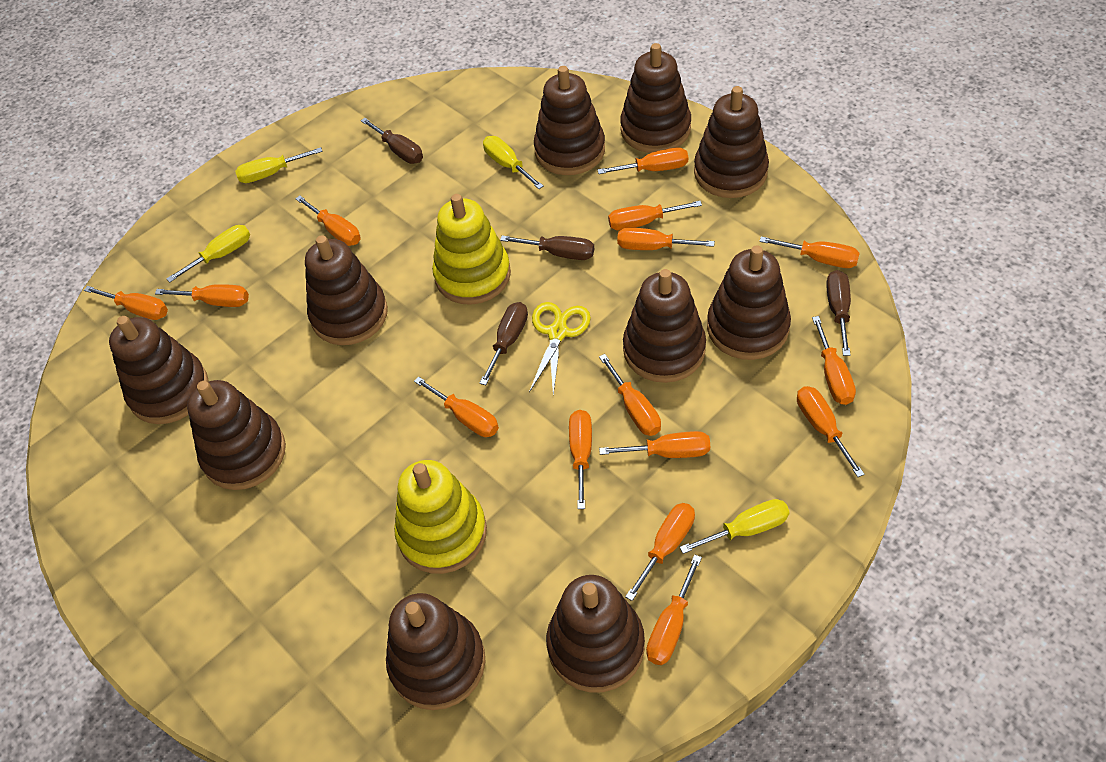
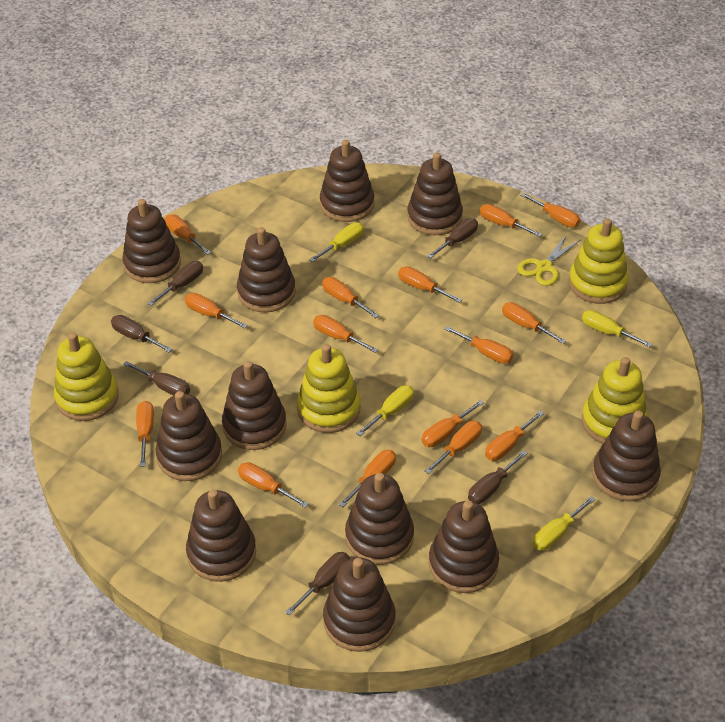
brown screwdriver: 4 -> 6
brown stacking toy: 10 -> 11
yellow stacking toy: 2 -> 4

